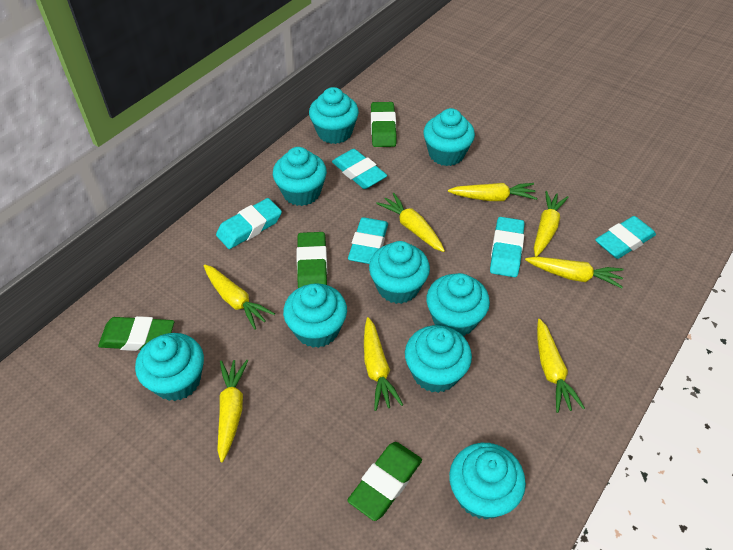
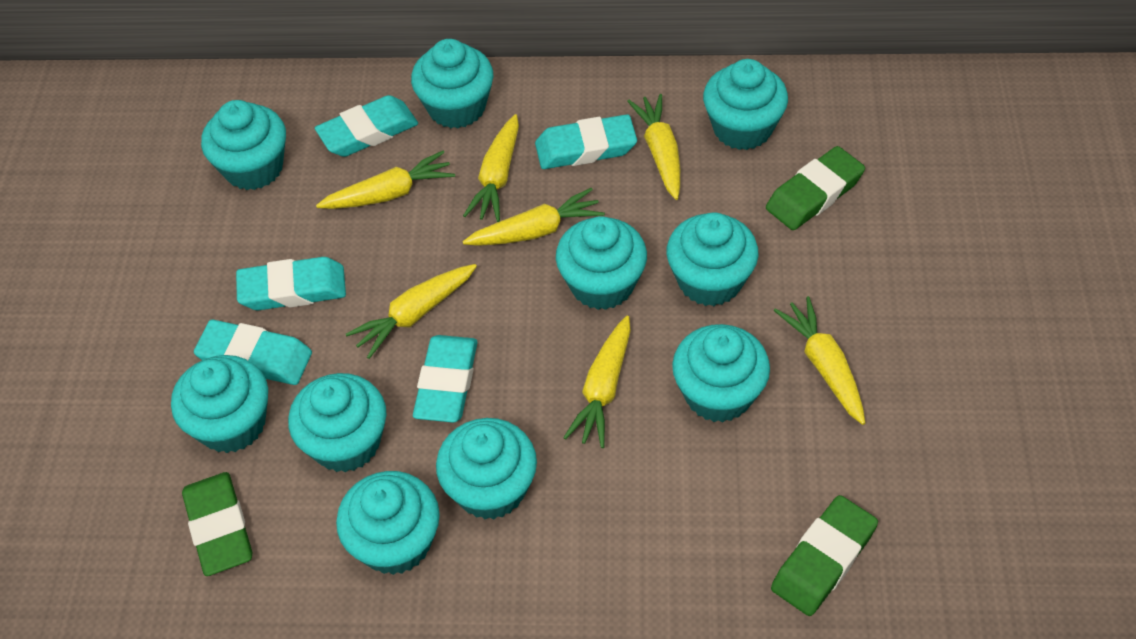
green eraser: 4 -> 3
turquoise cupcake: 9 -> 10
yellow carrot: 8 -> 7

